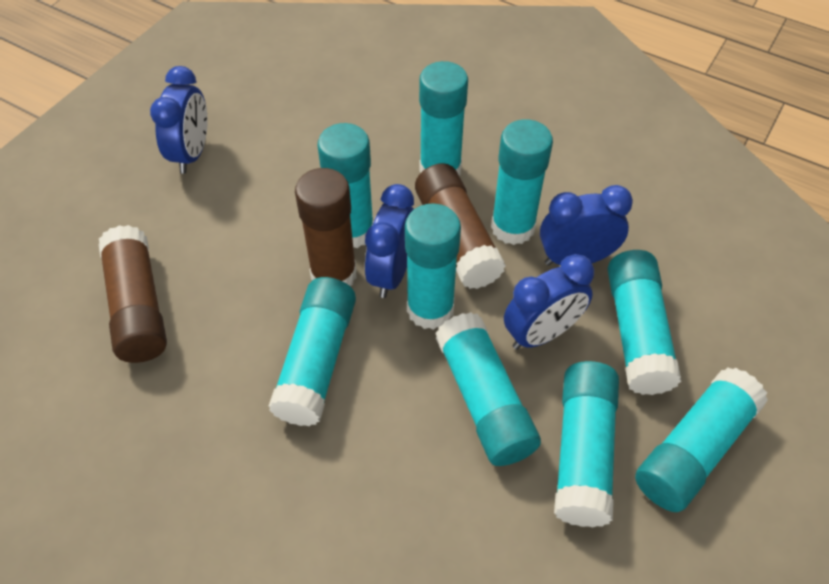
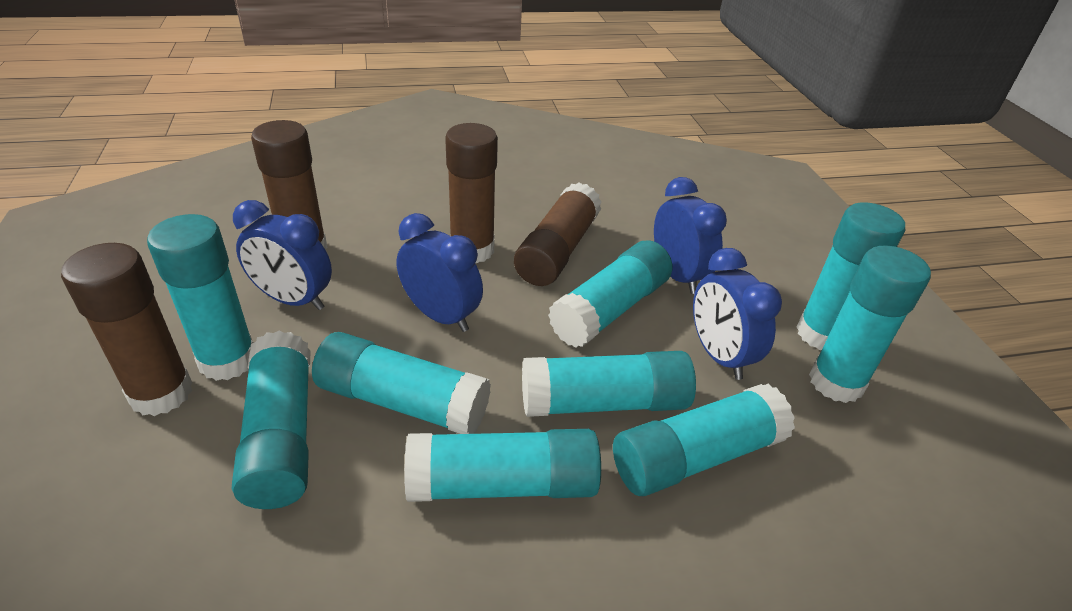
brown glue stick: 3 -> 4

